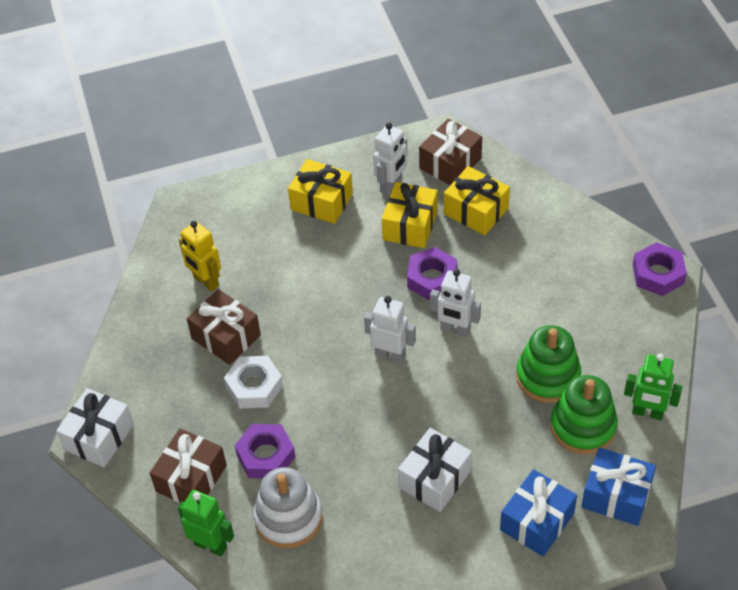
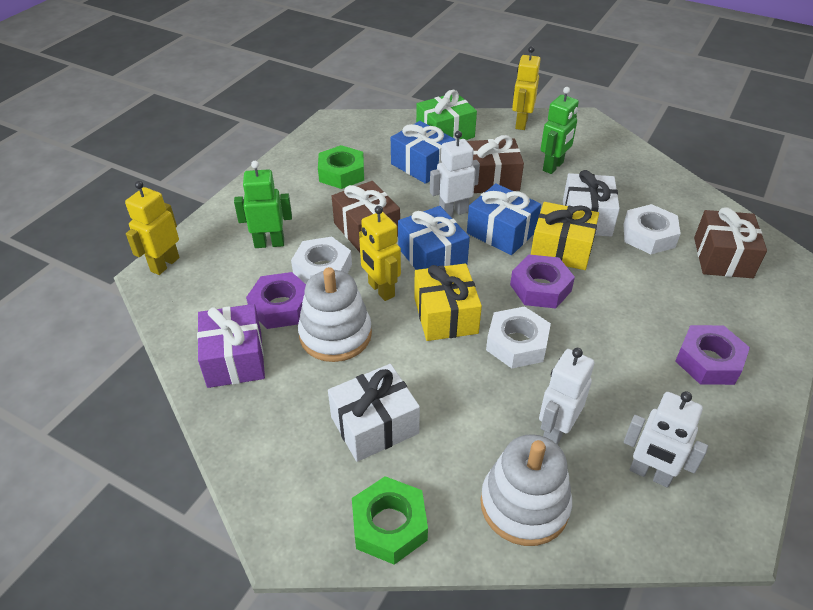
blue gift: 2 -> 3
green gift: 0 -> 1
green nut: 0 -> 2
green stacking toy: 2 -> 0
purple gift: 0 -> 1
white nut: 1 -> 3
white stacking toy: 1 -> 2
yellow gift: 3 -> 2
yellow robot: 1 -> 3

